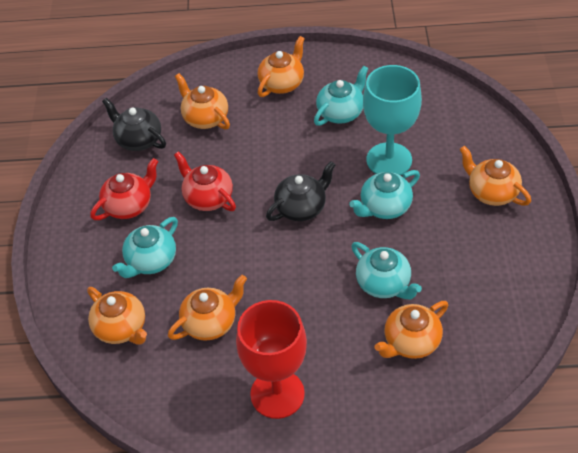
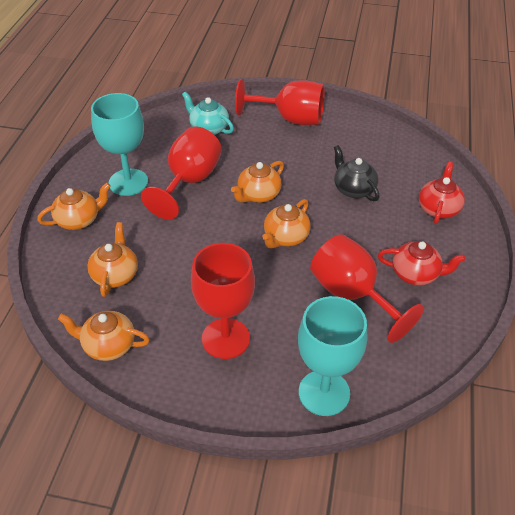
black teapot: 2 -> 1
orange teapot: 6 -> 5
red goblet: 1 -> 4
turquoise goblet: 1 -> 2
turquoise teapot: 4 -> 1

